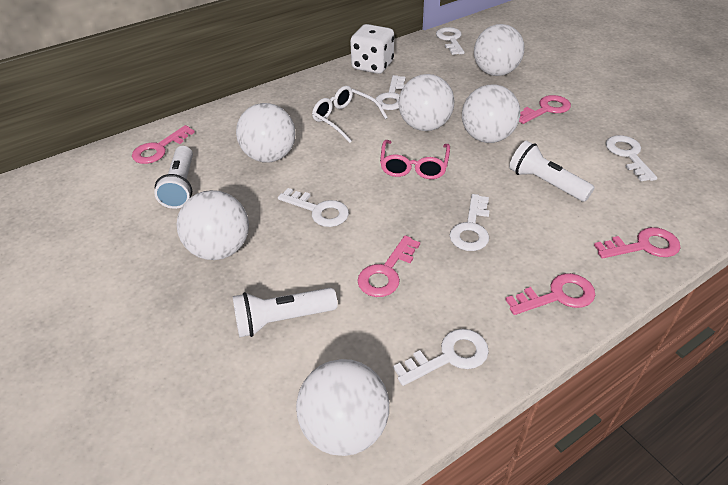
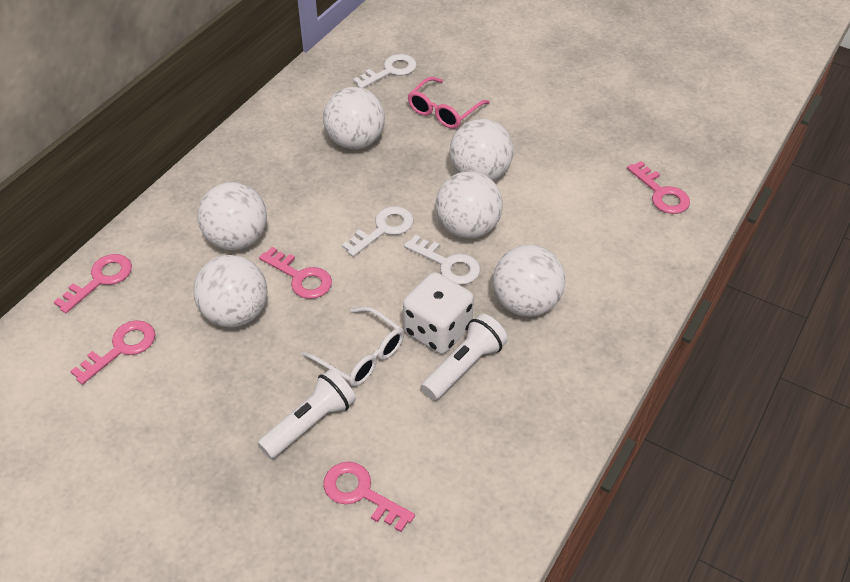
white flashlight: 3 -> 2
white key: 6 -> 3

